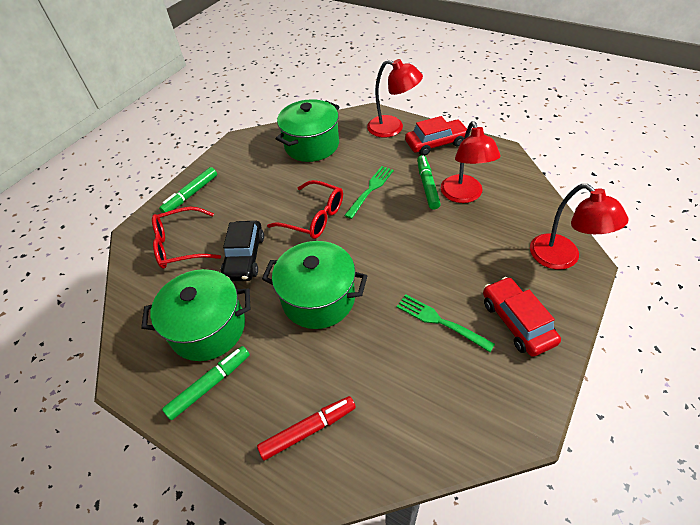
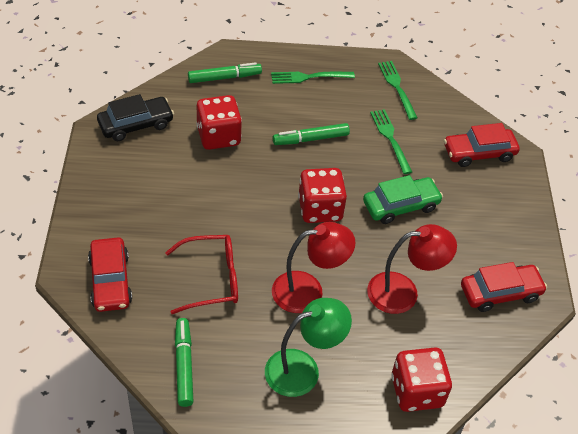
green car: 0 -> 1
green fork: 2 -> 3
green lamp: 0 -> 1
green pot: 3 -> 0
red car: 2 -> 3
red dice: 0 -> 3
red glasses: 2 -> 1
red lamp: 3 -> 2
red marker: 1 -> 0

